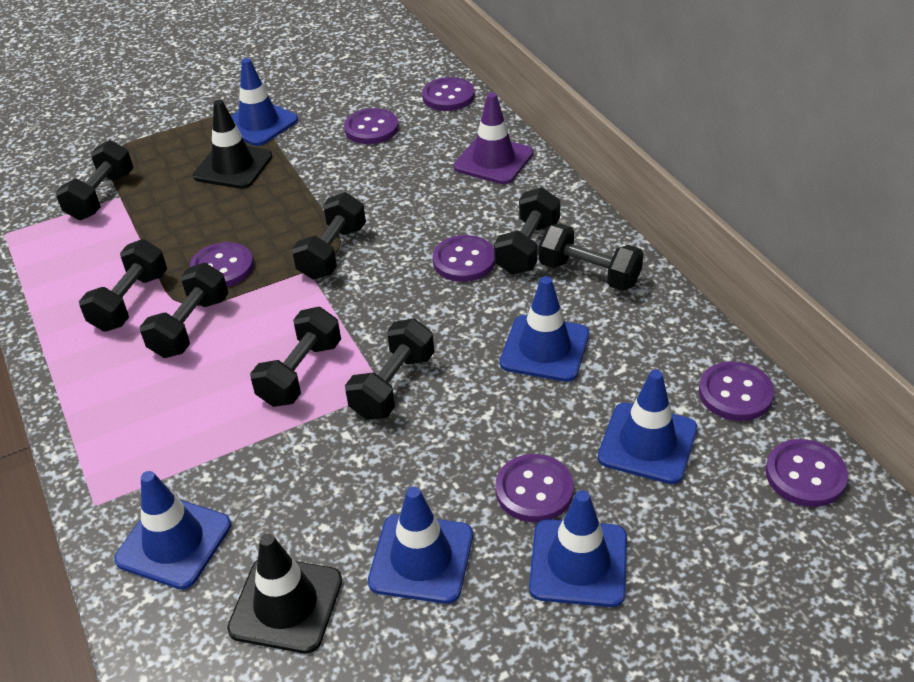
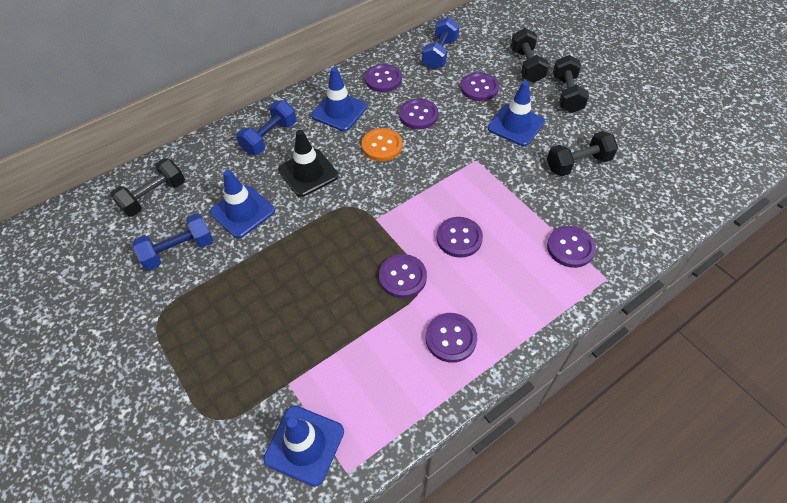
black dumbbell: 8 -> 4
black traffic cone: 2 -> 1
blue dumbbell: 0 -> 3
blue traffic cone: 6 -> 4
orange button: 0 -> 1
purple traffic cone: 1 -> 0

